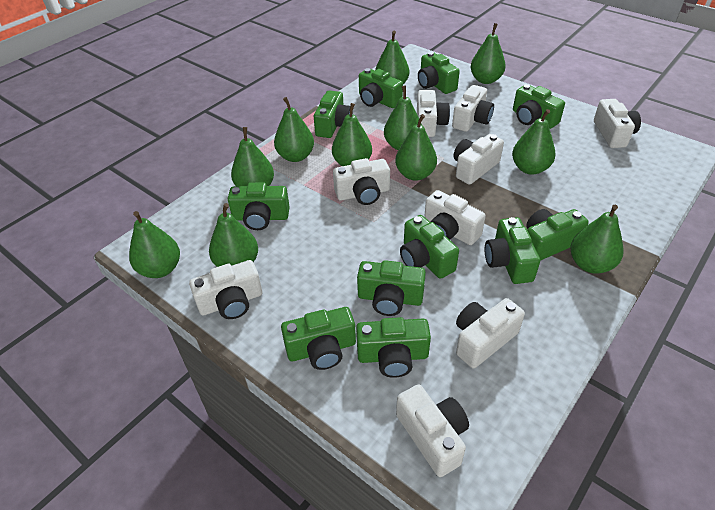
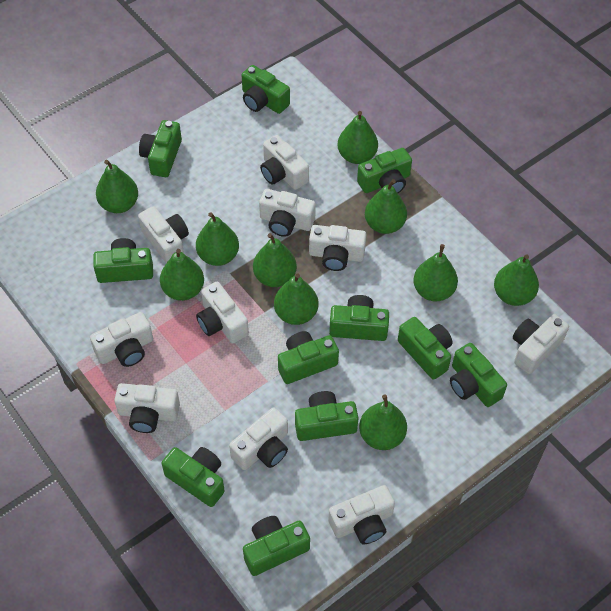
green pear: 11 -> 10
white camera: 9 -> 10

